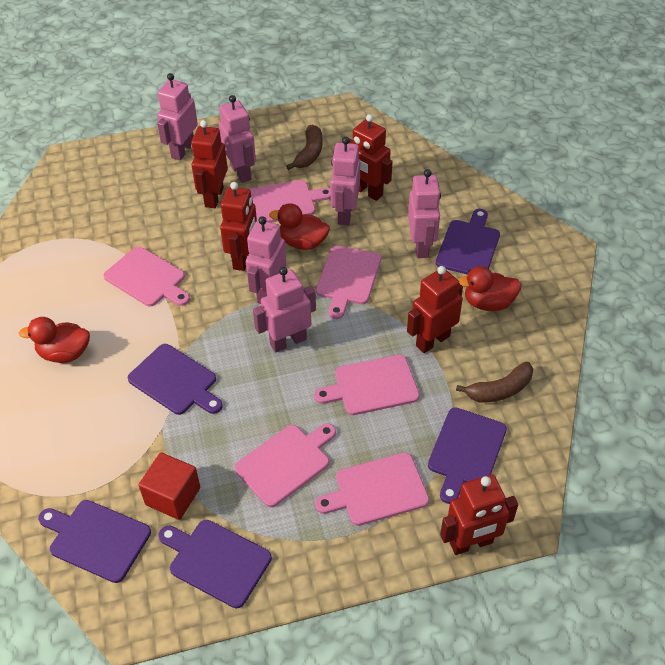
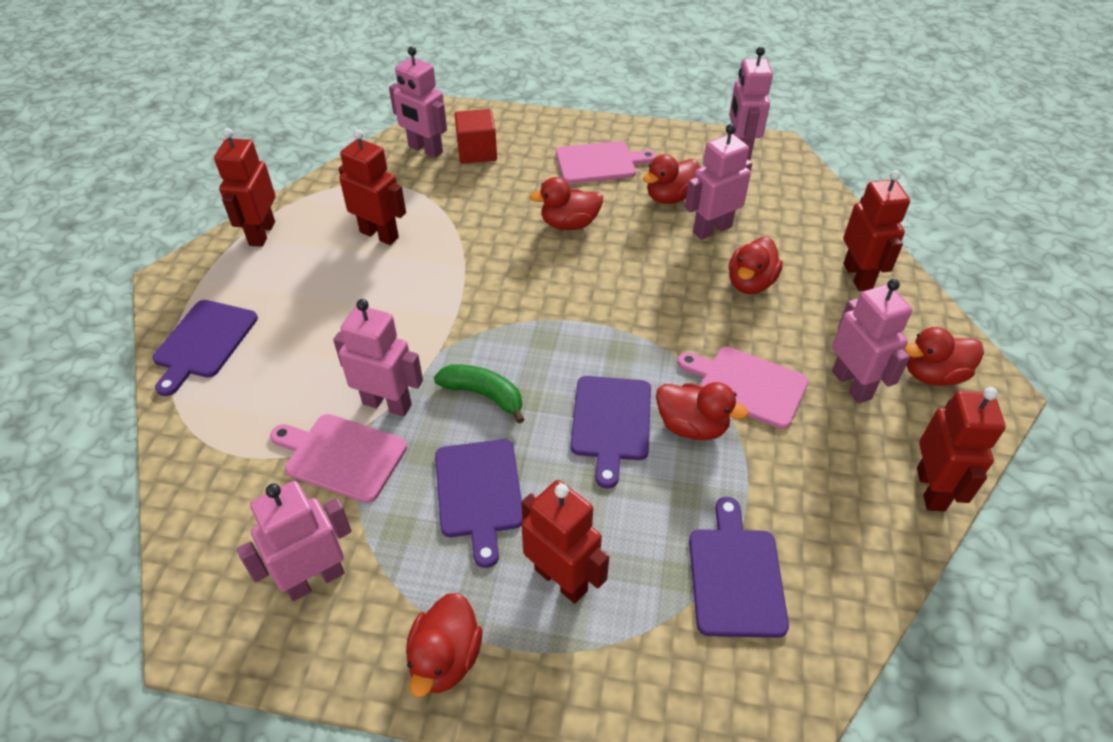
brown banana: 2 -> 0
green banana: 0 -> 1
pink cutting board: 6 -> 3
purple cutting board: 5 -> 4
red duck: 3 -> 6

